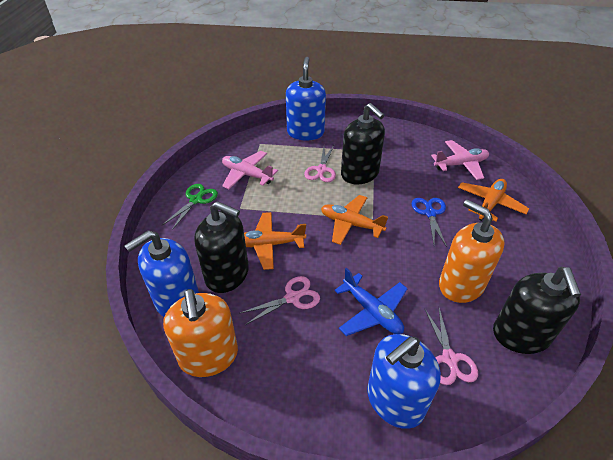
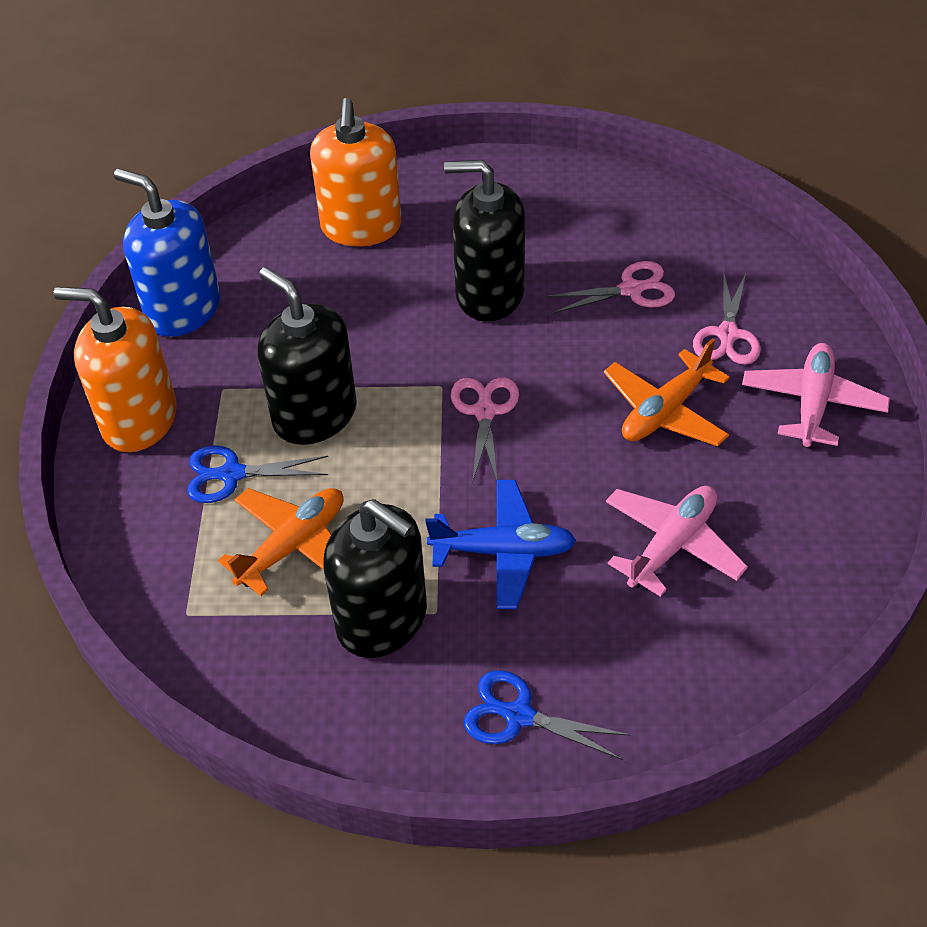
blue scissors: 1 -> 2
blue soap dispenser: 3 -> 1
green scissors: 1 -> 0
orange plane: 3 -> 2

